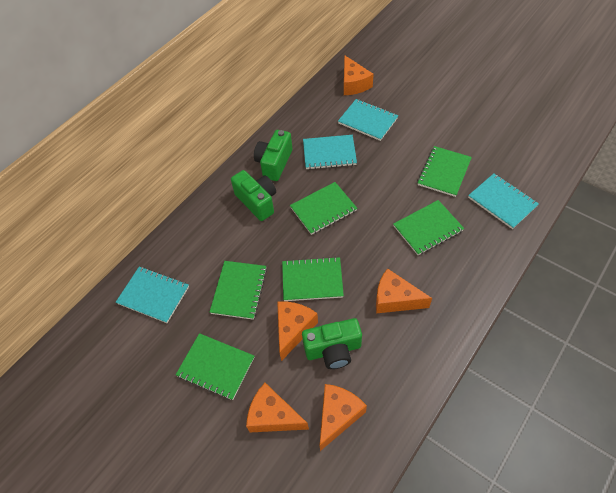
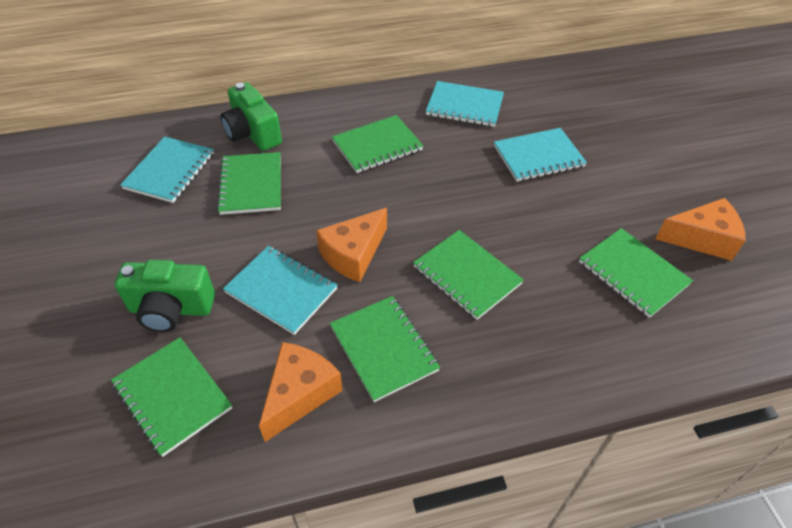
green camera: 3 -> 2
orange cheese: 5 -> 3

